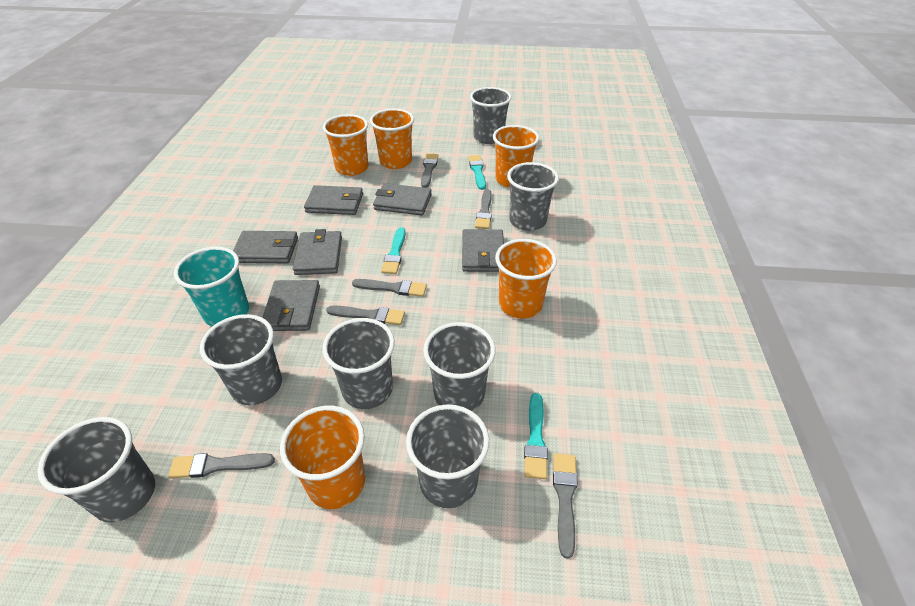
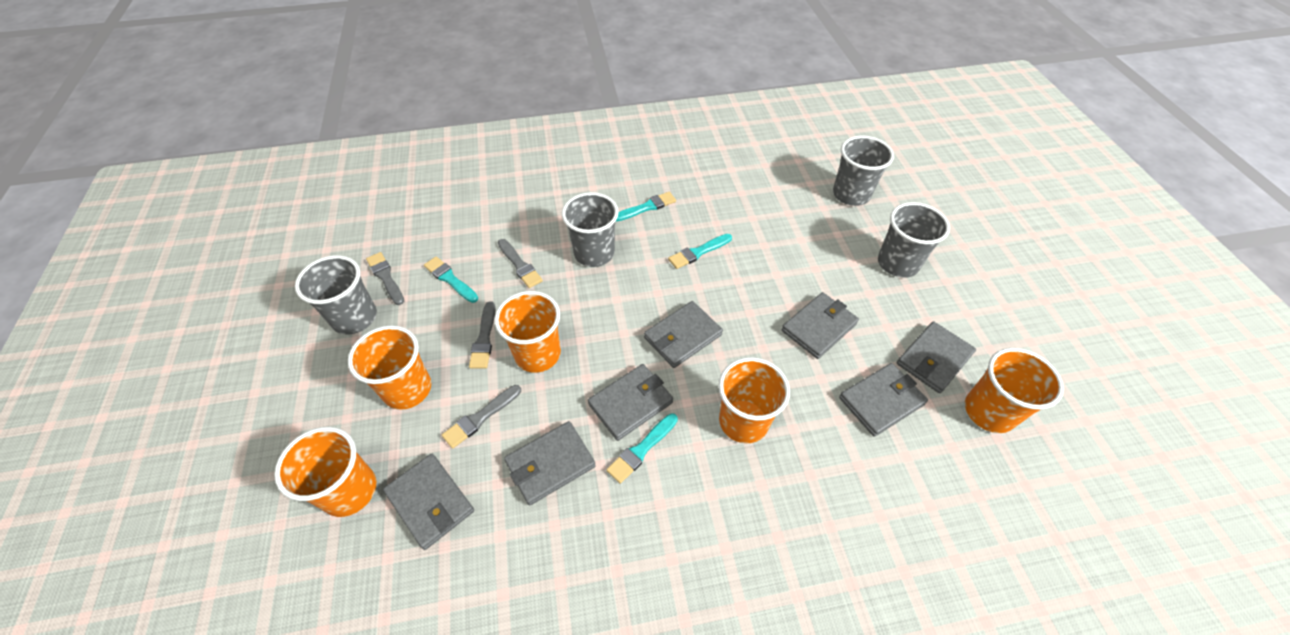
grey brush: 6 -> 4
grey cup: 7 -> 4
grey wallet: 6 -> 7
turquoise brush: 3 -> 4
turquoise cup: 1 -> 0

